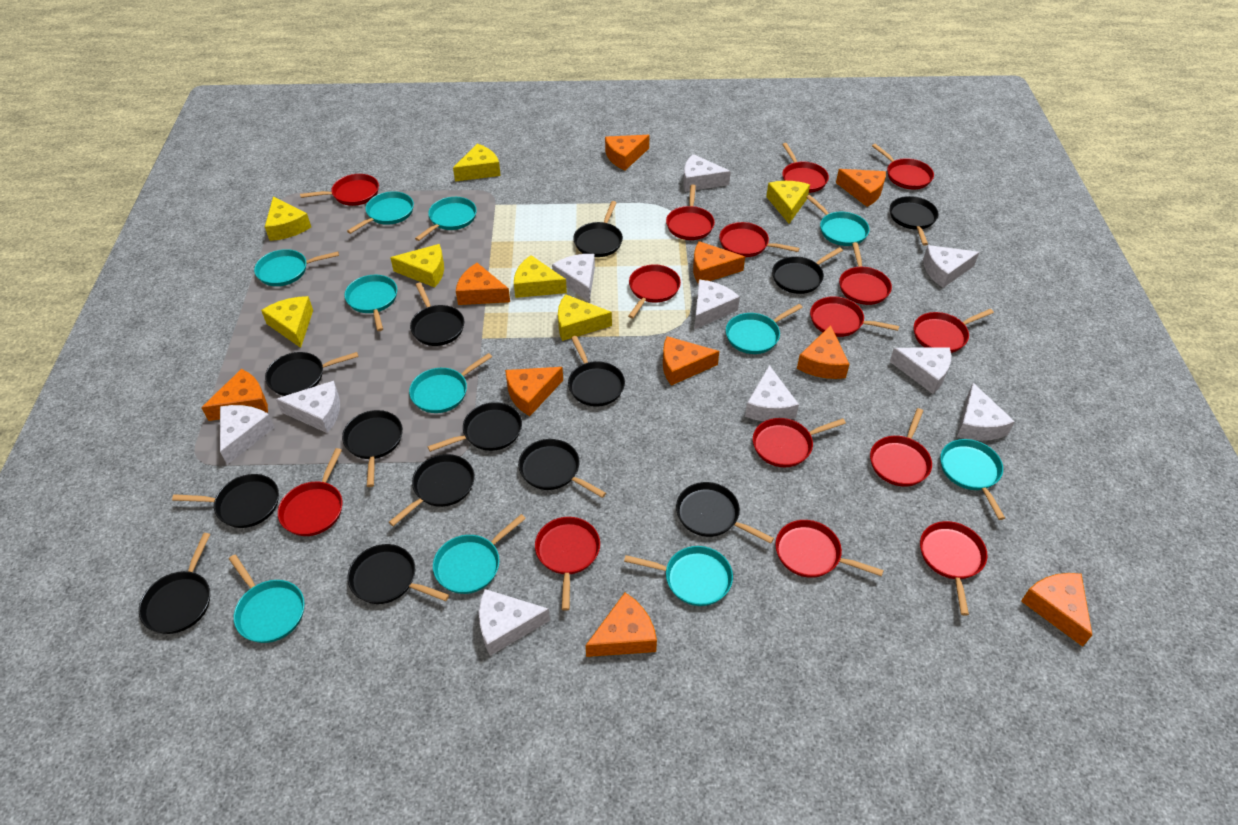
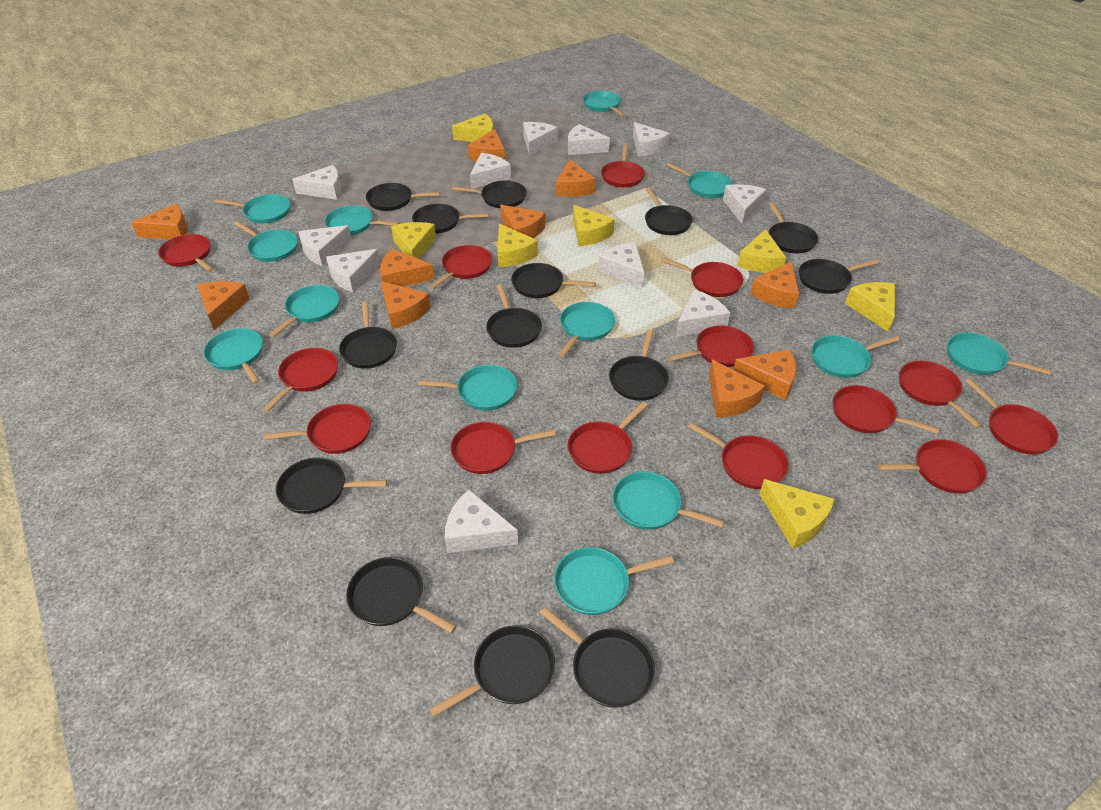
red pan: 15 -> 14
turquoise pan: 11 -> 13
white cheese: 10 -> 11

